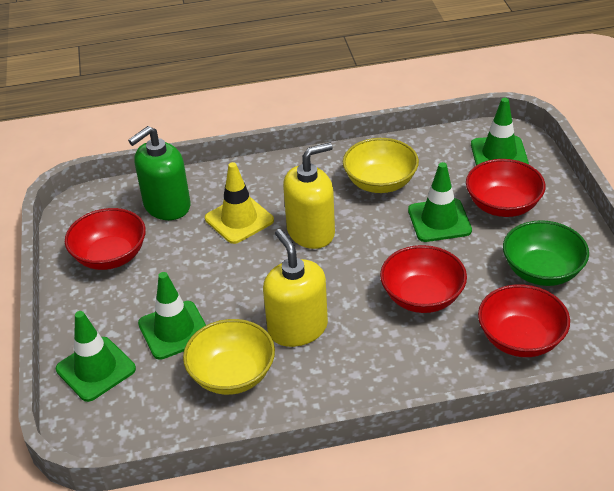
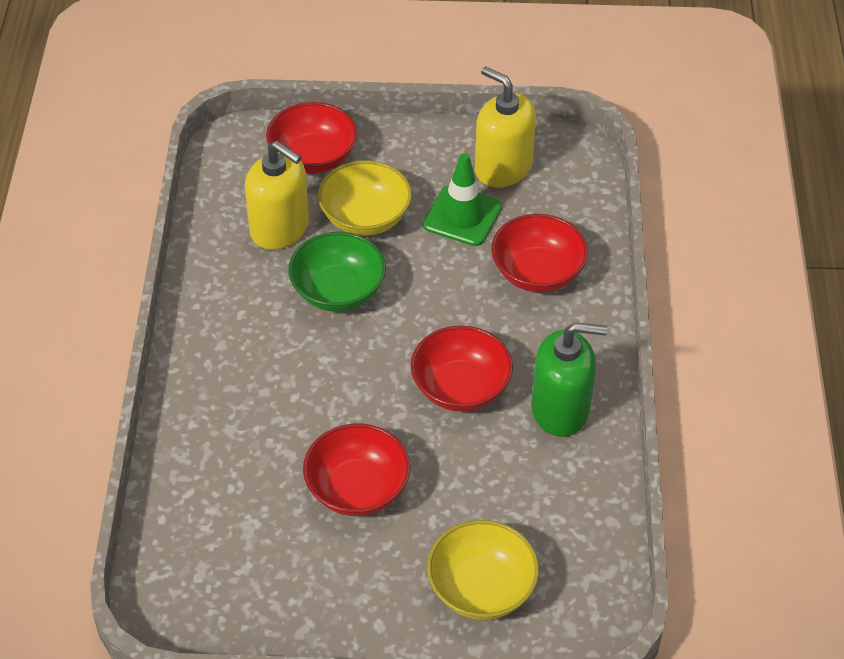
green traffic cone: 4 -> 1
yellow traffic cone: 1 -> 0

